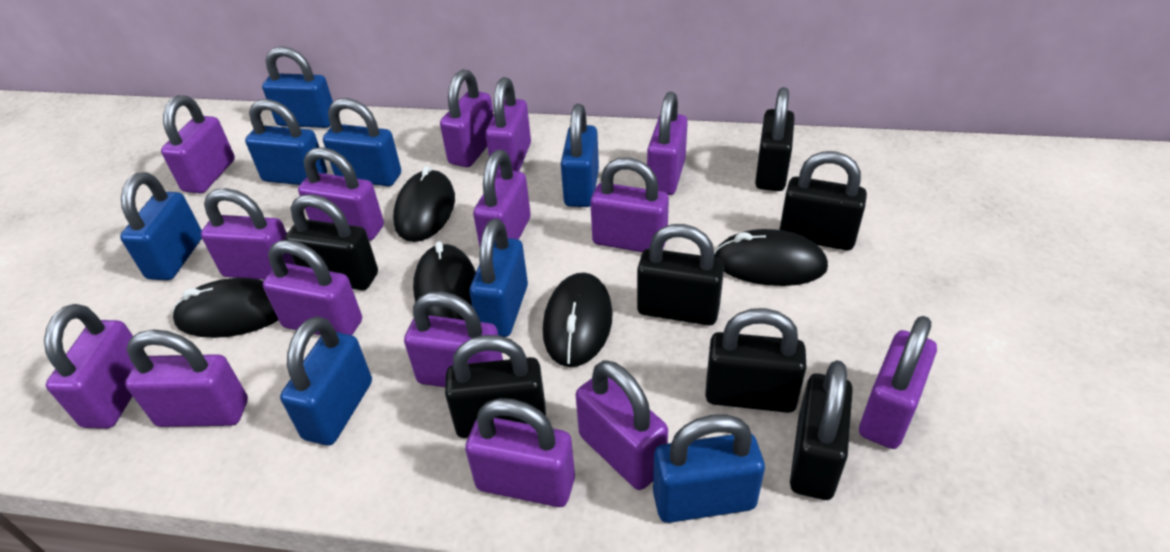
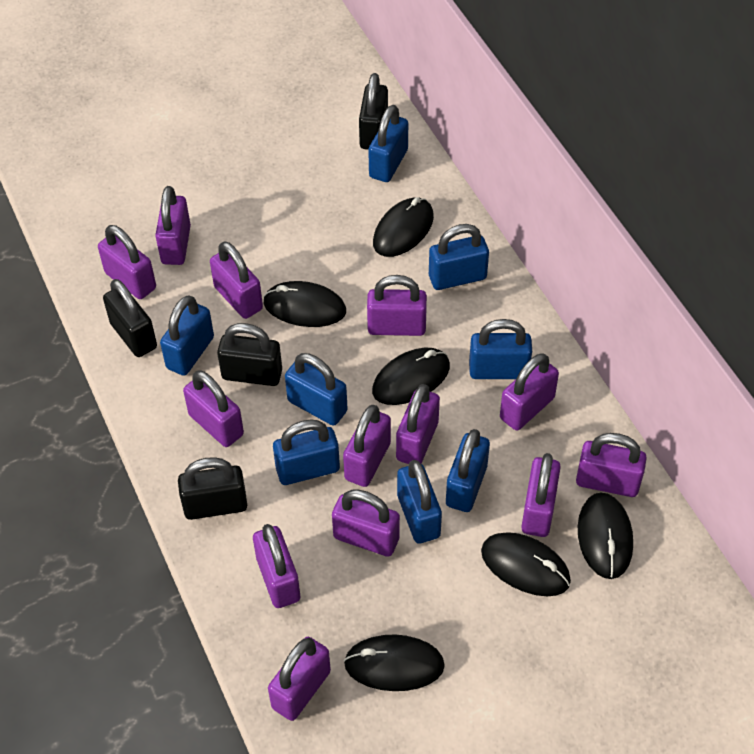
black mouse: 5 -> 6
black padlock: 7 -> 4
purple padlock: 15 -> 13

